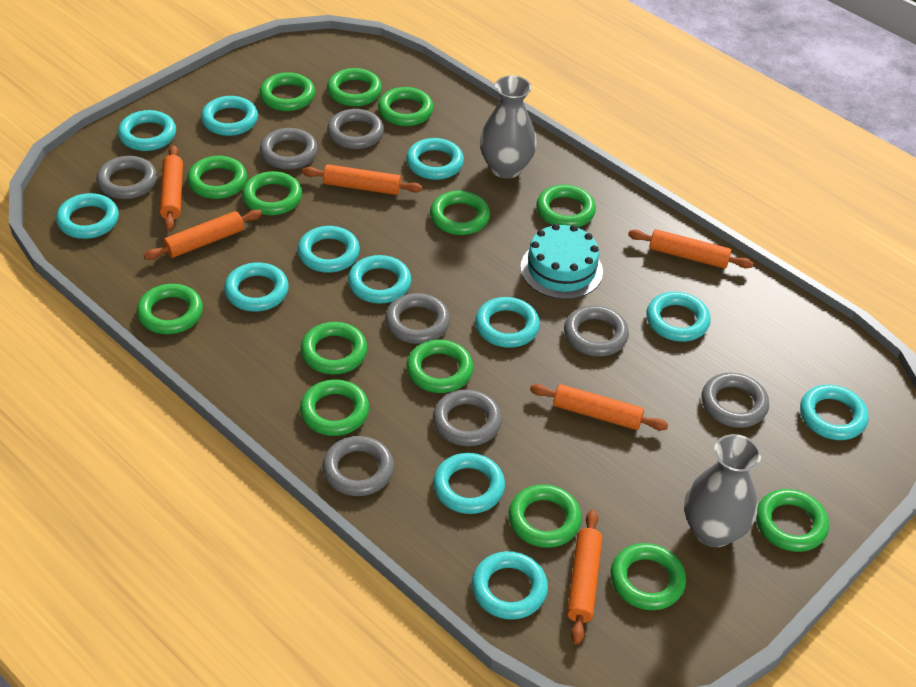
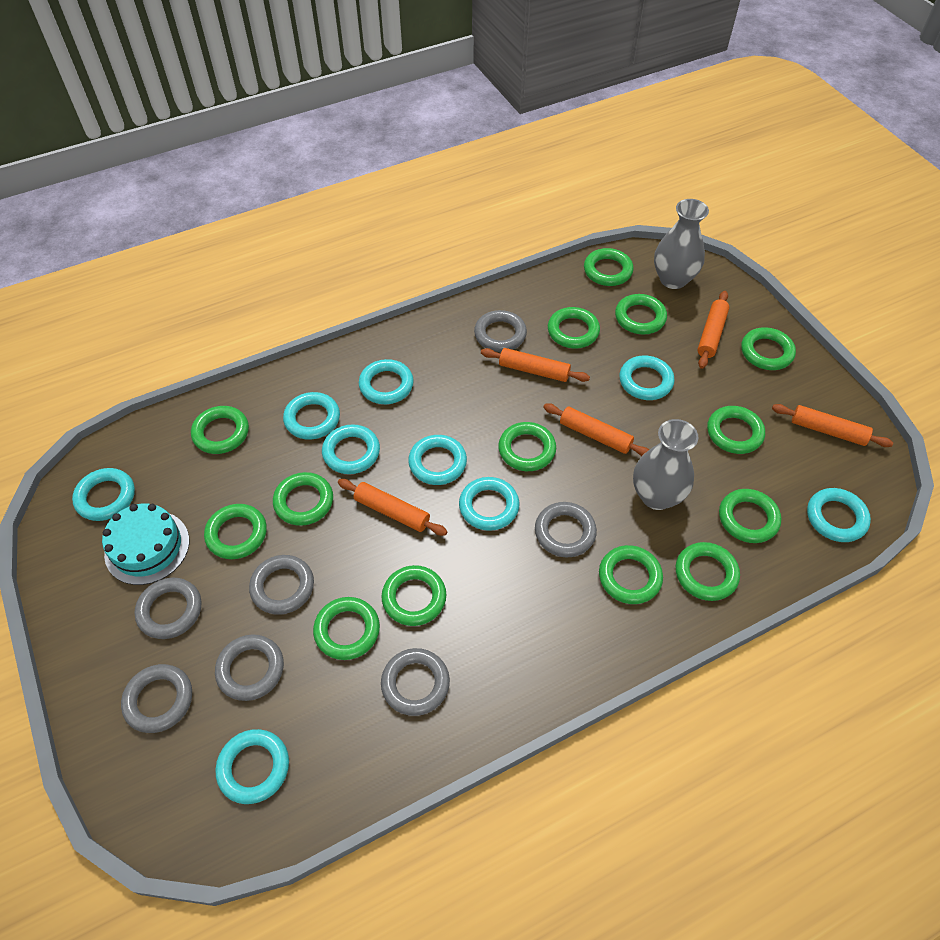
grey ring: 8 -> 7
orange rolling pin: 6 -> 5
turquoise ring: 12 -> 9

